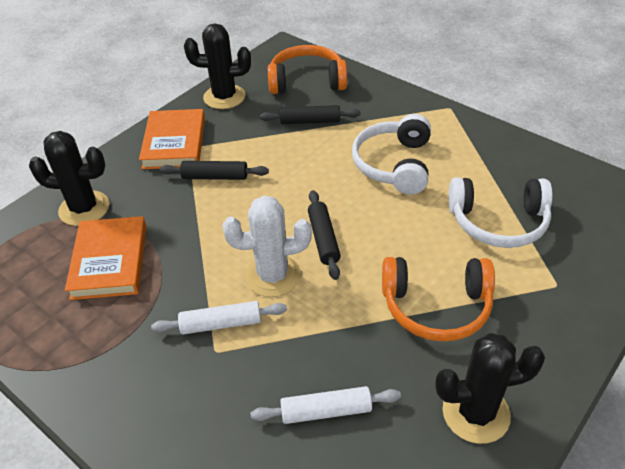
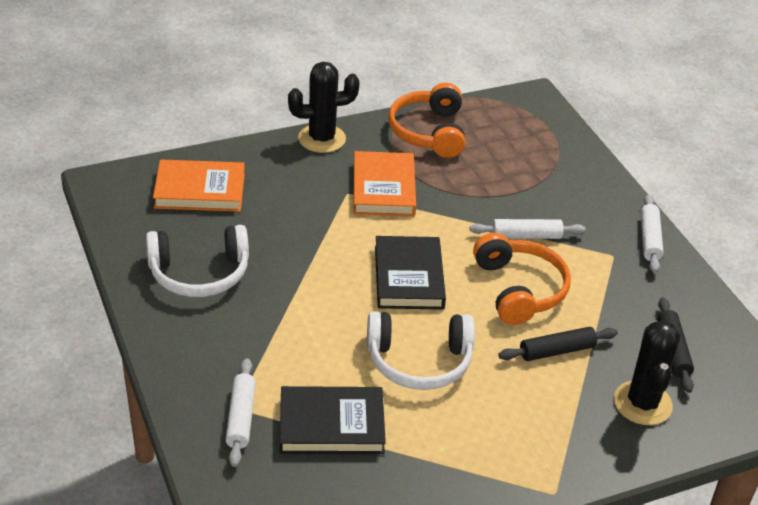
black book: 0 -> 2
black cactus: 3 -> 2
black rolling pin: 3 -> 2
white cactus: 1 -> 0
white rolling pin: 2 -> 3

